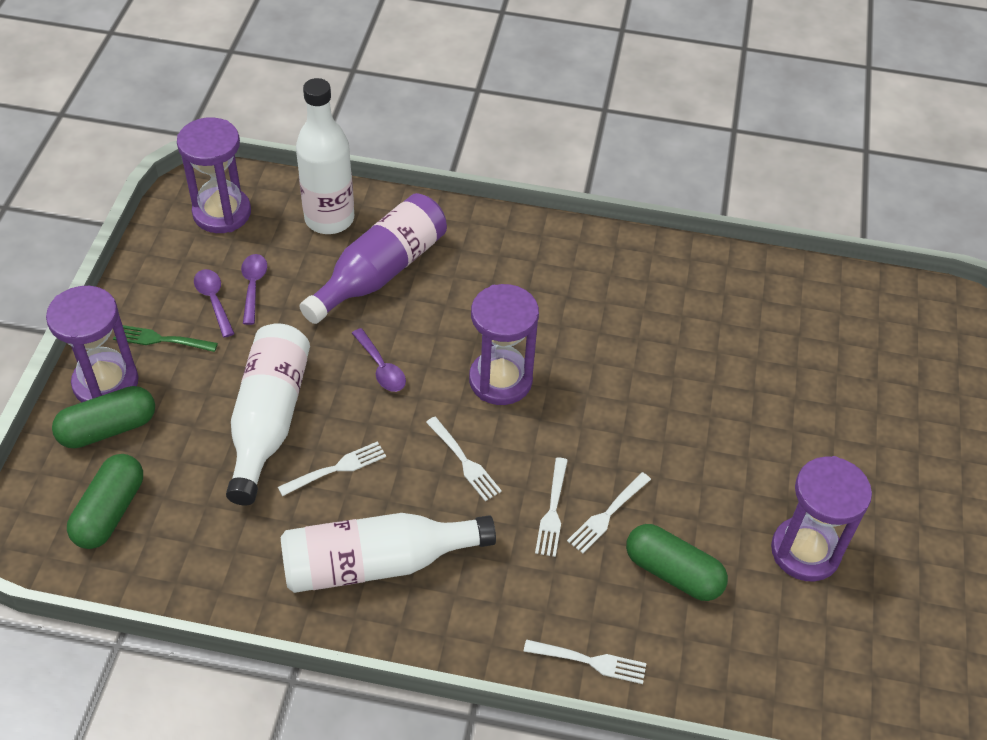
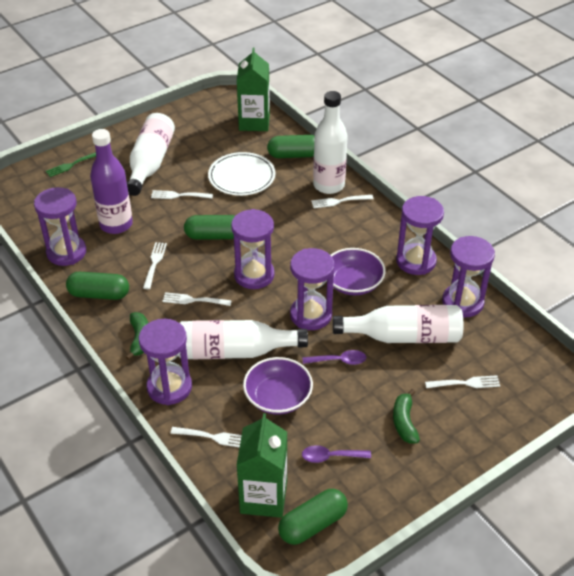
green banana: 0 -> 2
green capsule: 3 -> 4
green carton: 0 -> 2
purple bowl: 0 -> 2
purple hourglass: 4 -> 6
purple spoon: 3 -> 2
white bottle: 3 -> 4
white fork: 5 -> 6
white plate: 0 -> 1

